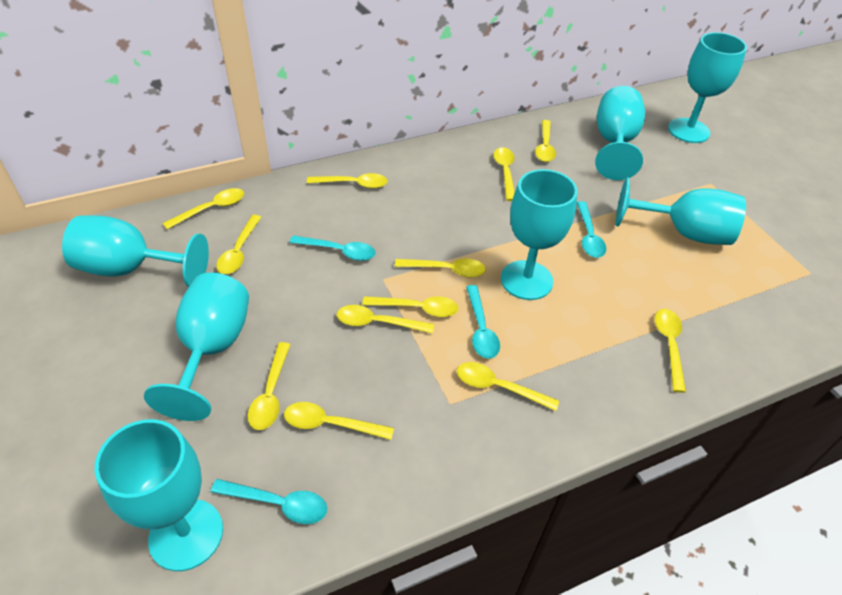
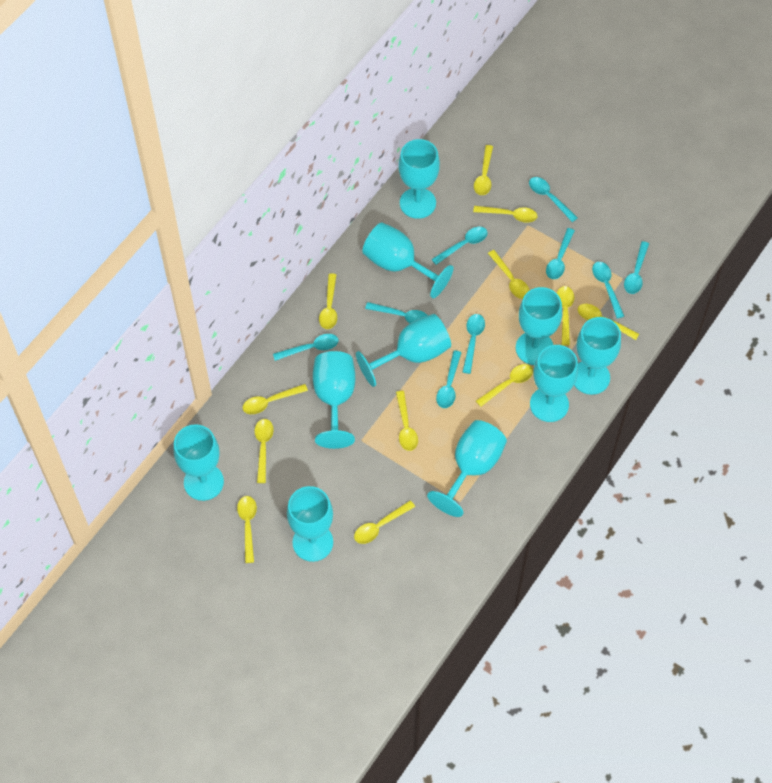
turquoise goblet: 7 -> 10
turquoise spoon: 4 -> 9

